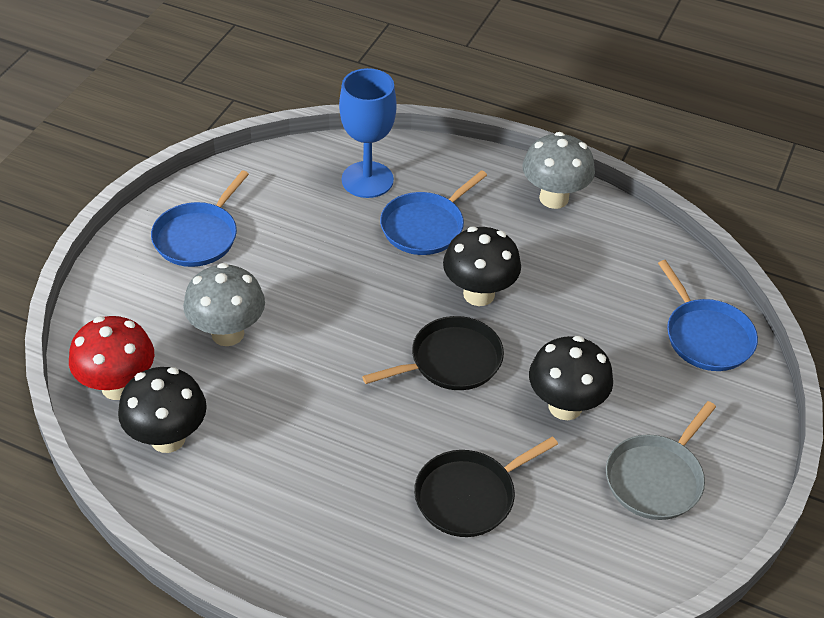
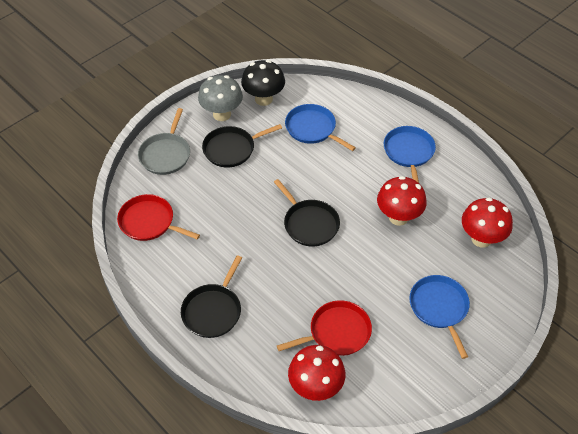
black mushroom: 3 -> 1
black pan: 2 -> 3
blue goblet: 1 -> 0
grey mushroom: 2 -> 1
red mushroom: 1 -> 3
red pan: 0 -> 2

